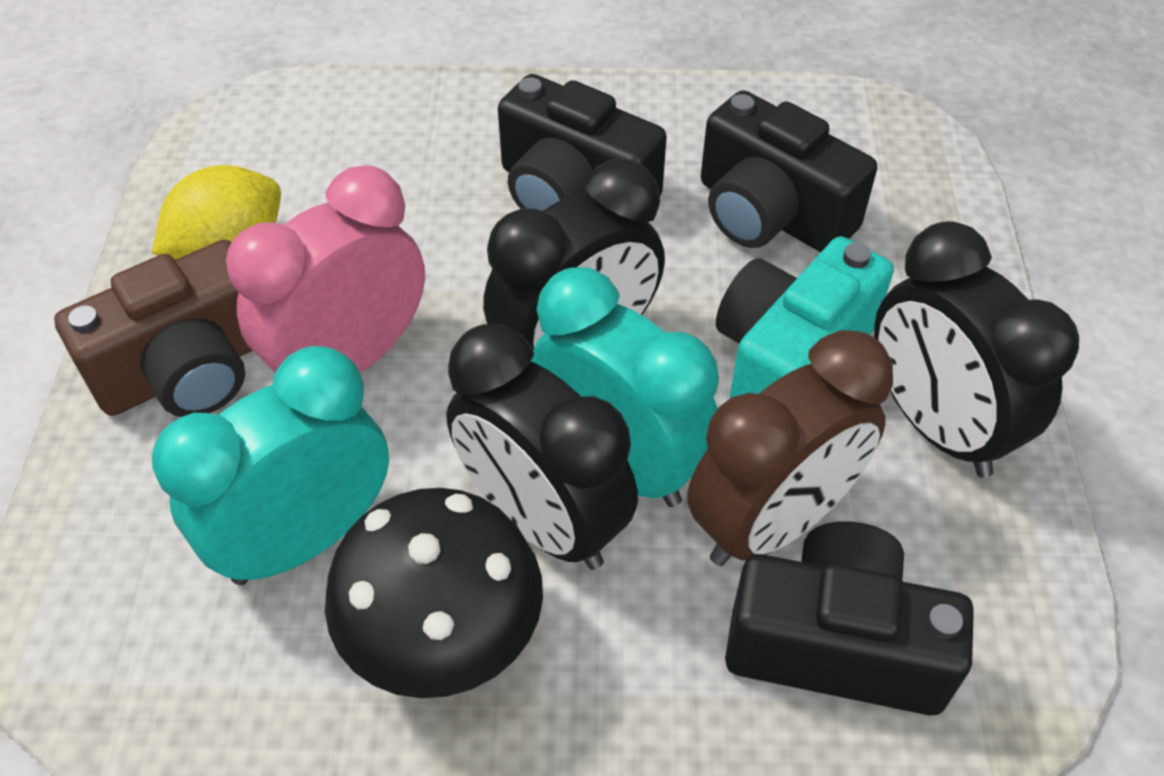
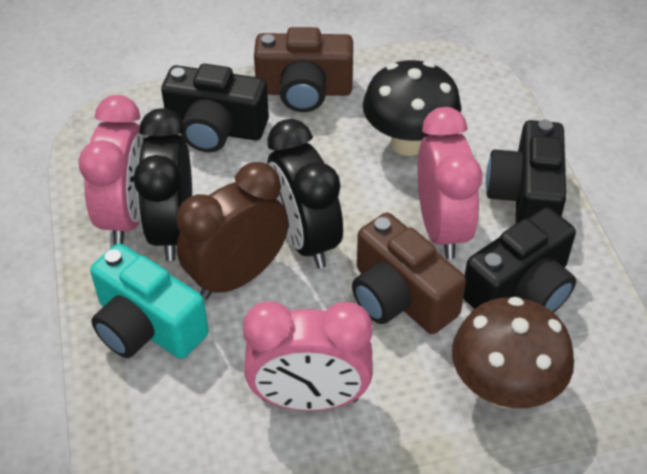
black clock: 3 -> 2
brown camera: 1 -> 2
brown mushroom: 0 -> 1
pink clock: 1 -> 3
turquoise clock: 2 -> 0
yellow lemon: 1 -> 0

